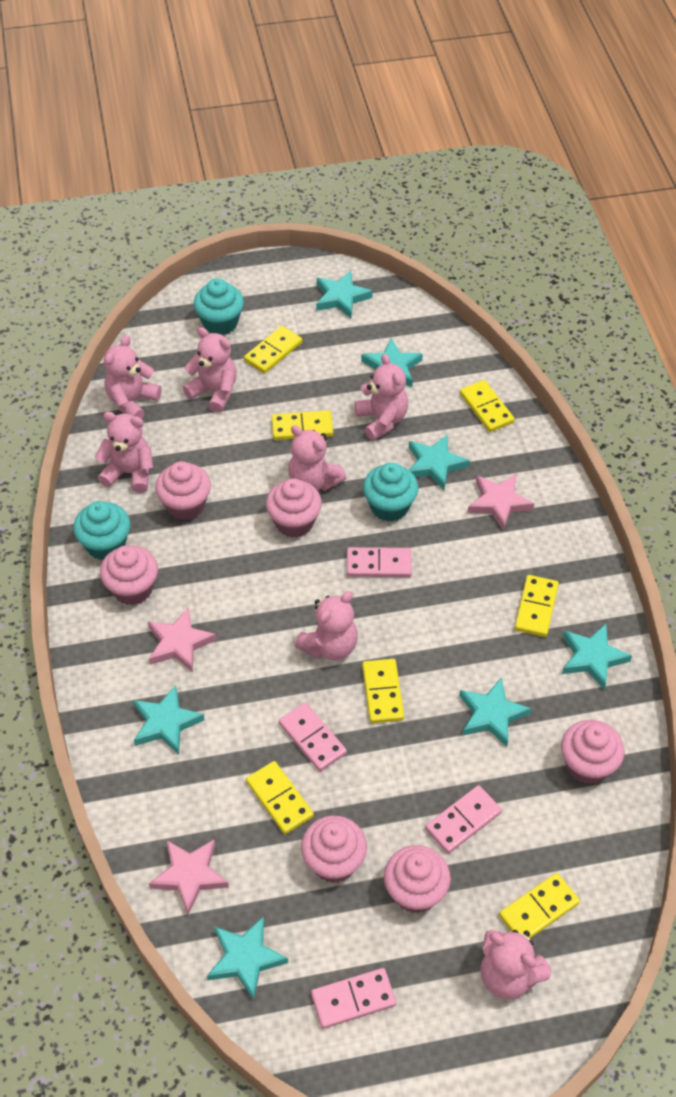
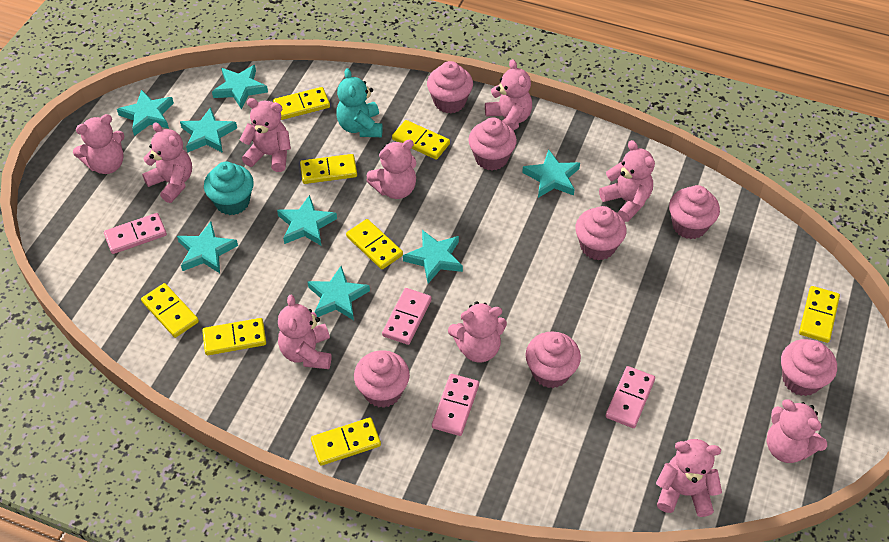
pink cupcake: 6 -> 7
pink star: 3 -> 0
pink teddy bear: 7 -> 10
turquoise cupcake: 3 -> 1
turquoise star: 7 -> 8
turquoise teddy bear: 0 -> 1
yellow domino: 7 -> 8

